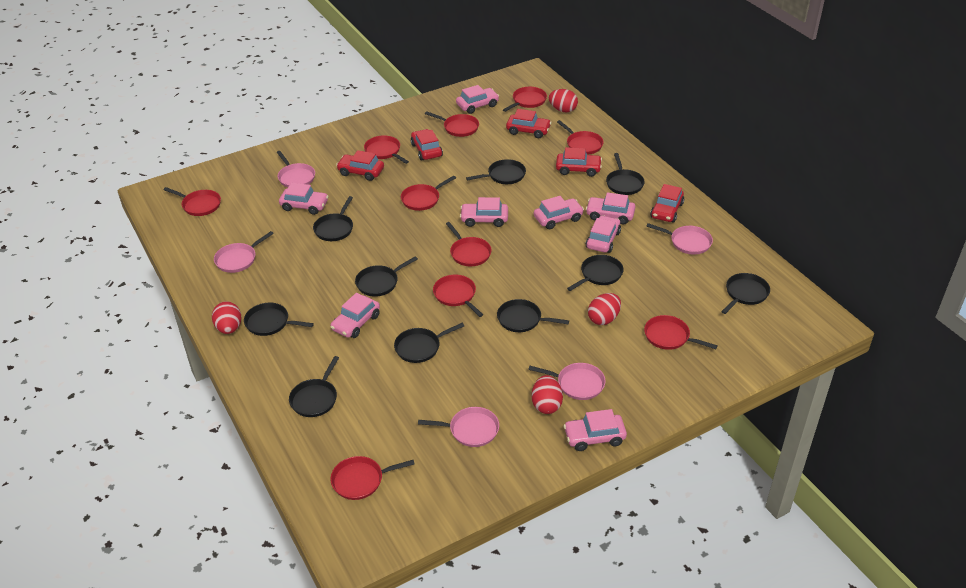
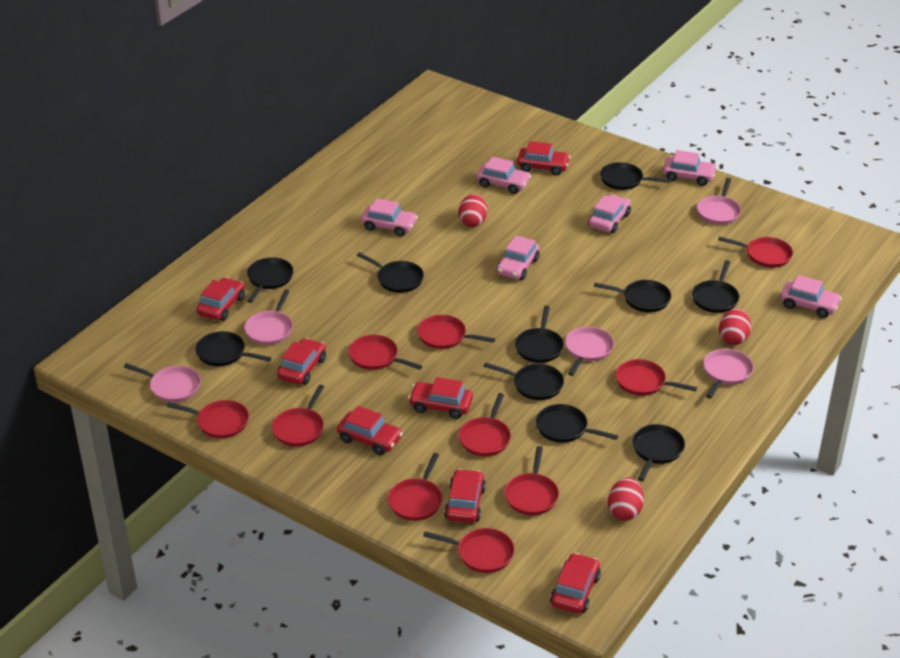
pink car: 8 -> 6
red car: 5 -> 7
red egg: 4 -> 3

